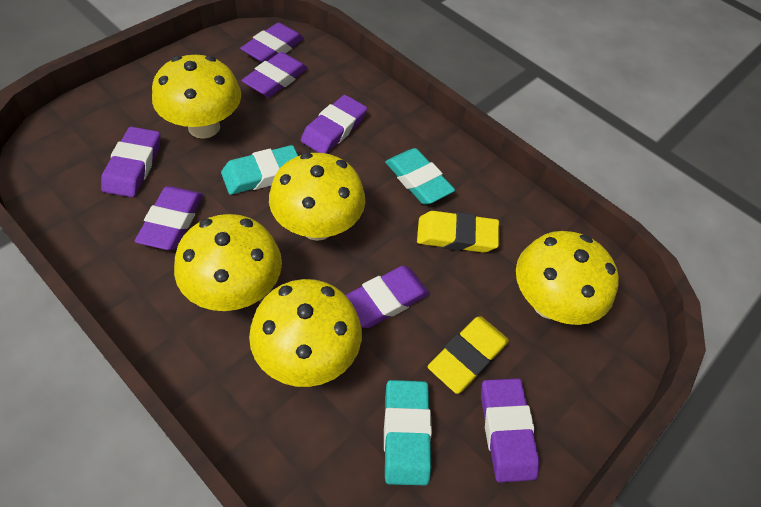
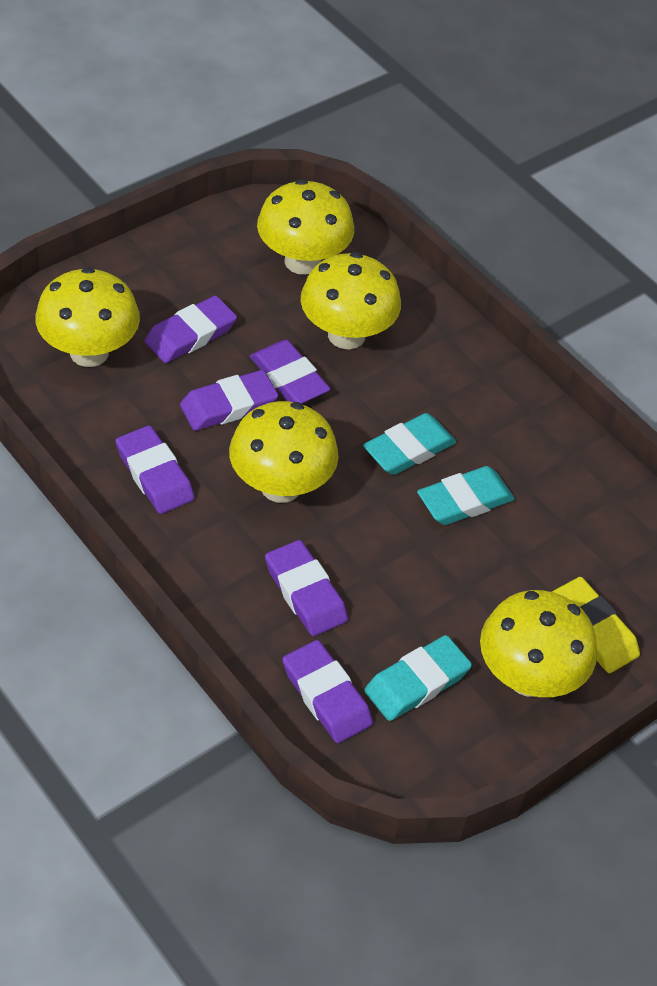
purple eraser: 7 -> 6
yellow eraser: 2 -> 1

